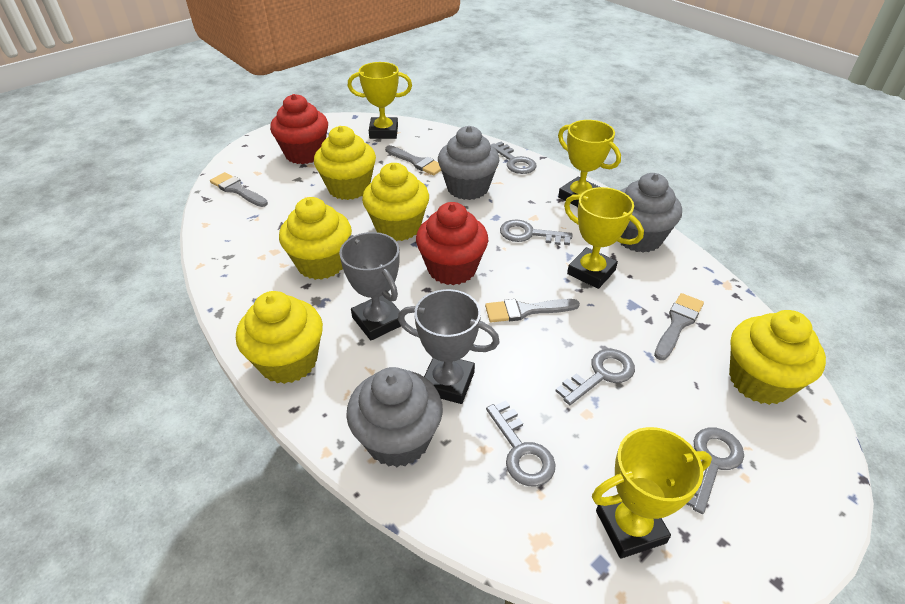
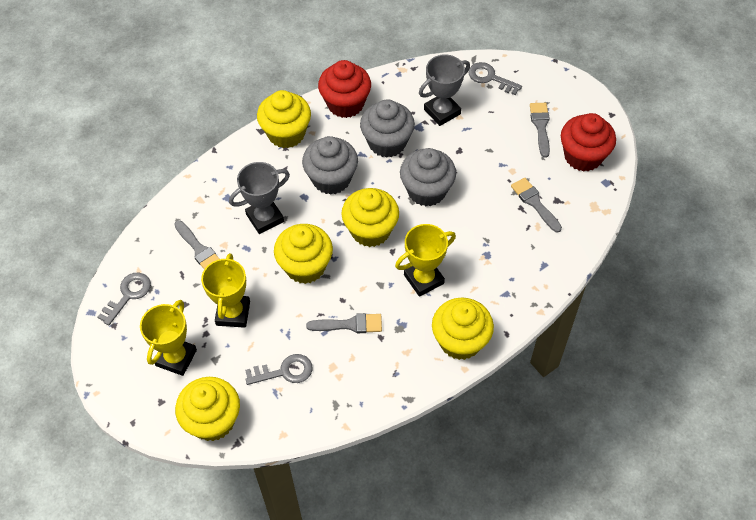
grey key: 5 -> 3
yellow trophy: 4 -> 3

